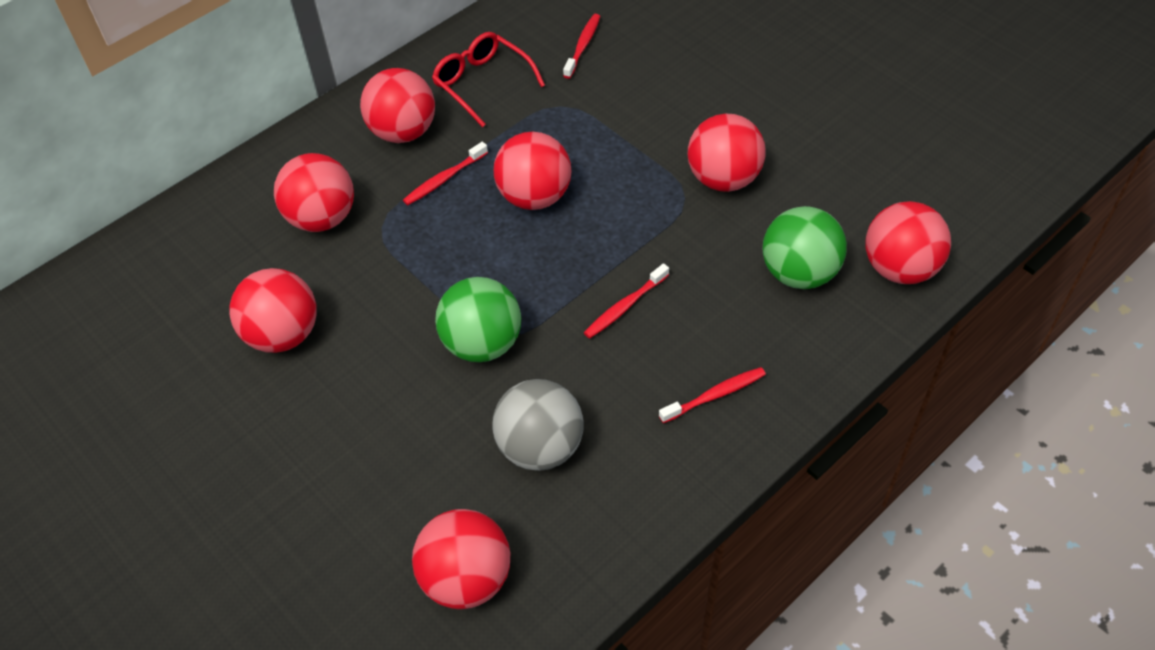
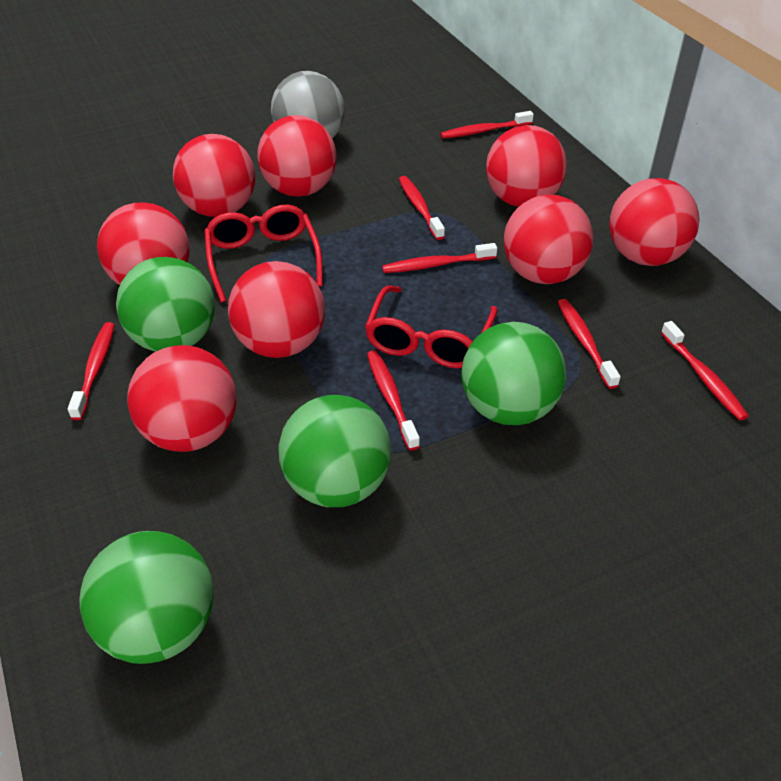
green ball: 2 -> 4
red ball: 7 -> 8
red glasses: 1 -> 2
red toothbrush: 4 -> 7

